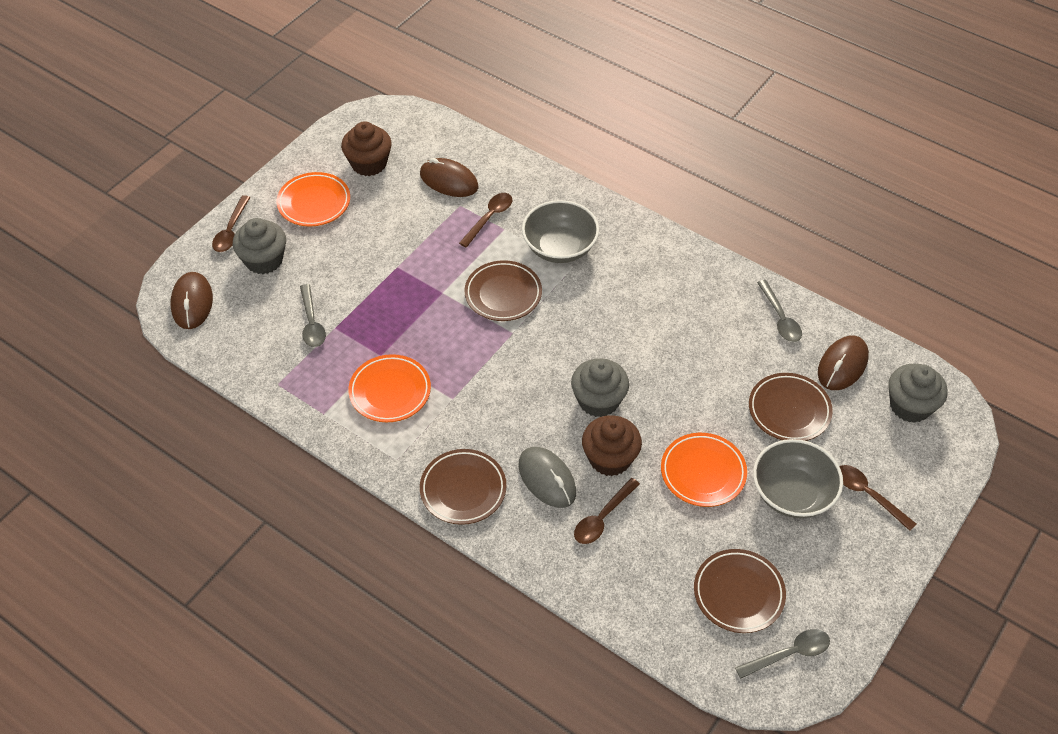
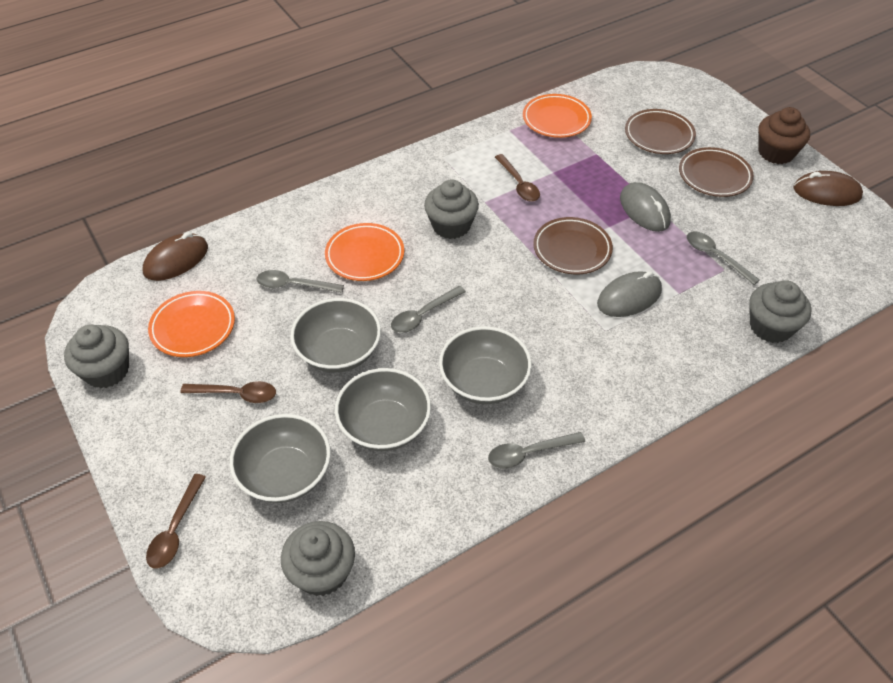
brown cupcake: 2 -> 1
brown mouse: 3 -> 2
brown plate: 4 -> 3
brown spoon: 4 -> 3
grey bowl: 2 -> 4
grey cupcake: 3 -> 4
grey mouse: 1 -> 2
grey spoon: 3 -> 4

